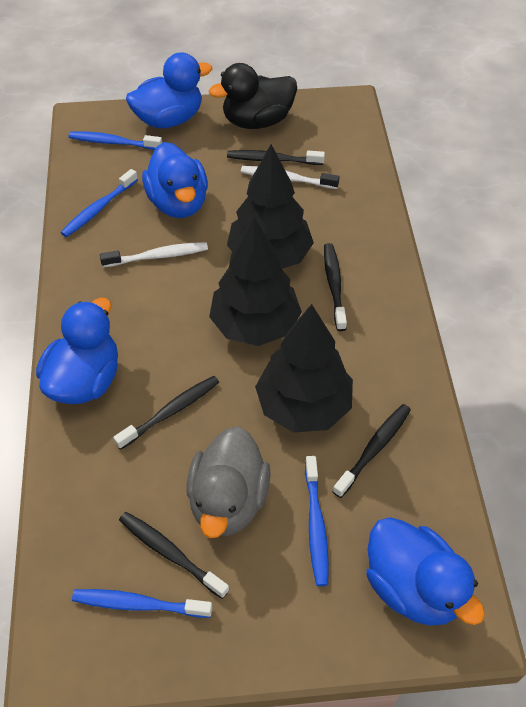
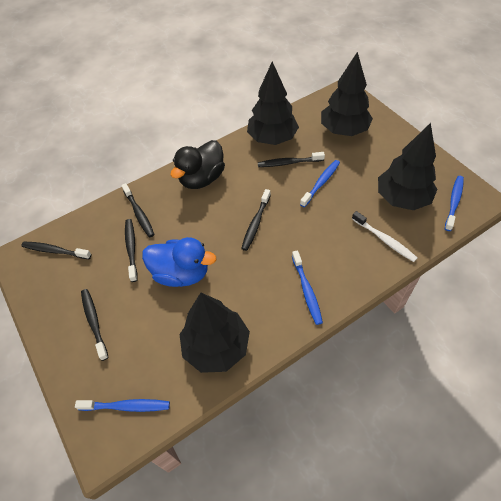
black toothbrush: 5 -> 6
black tree: 3 -> 4
blue duck: 4 -> 1
grey duck: 1 -> 0
white toothbrush: 2 -> 1

